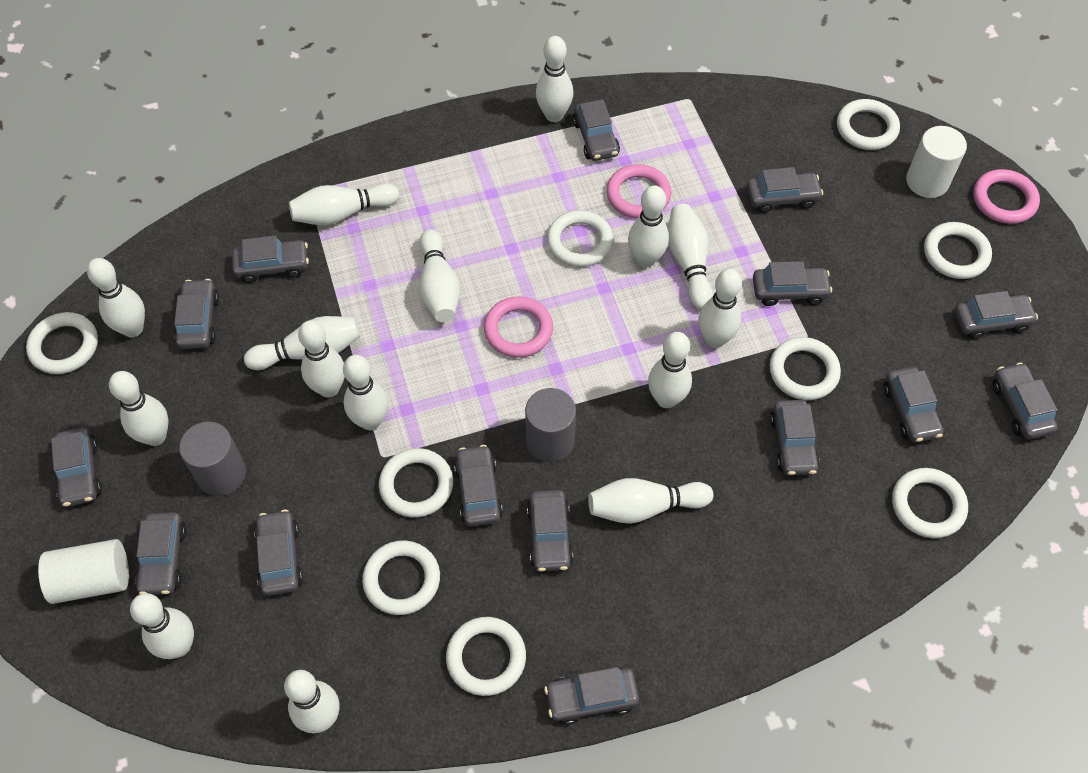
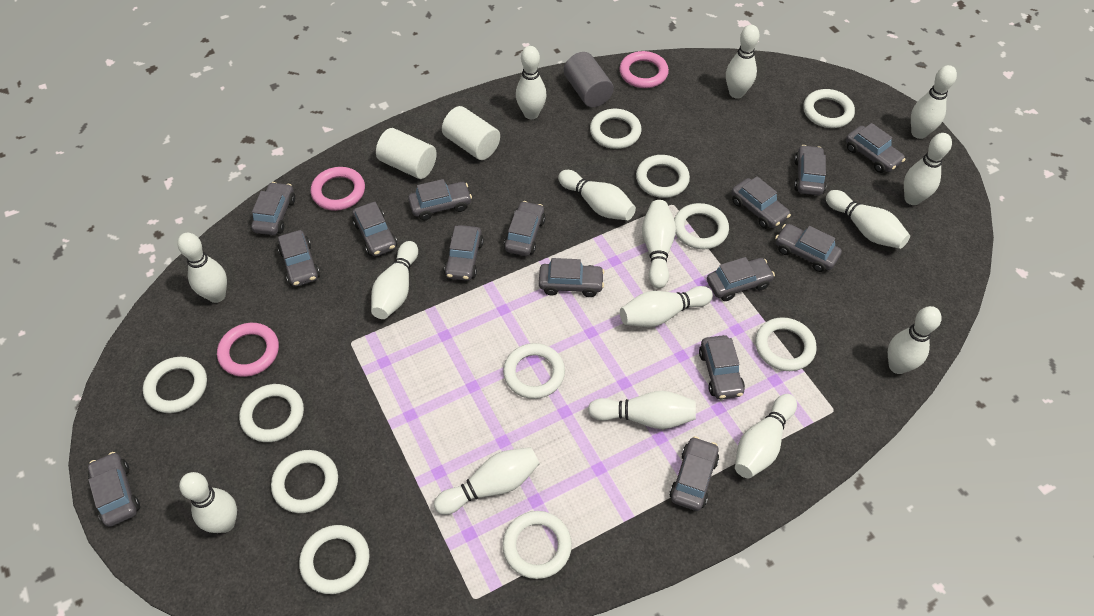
grey cylinder: 2 -> 1
white ring: 9 -> 11

